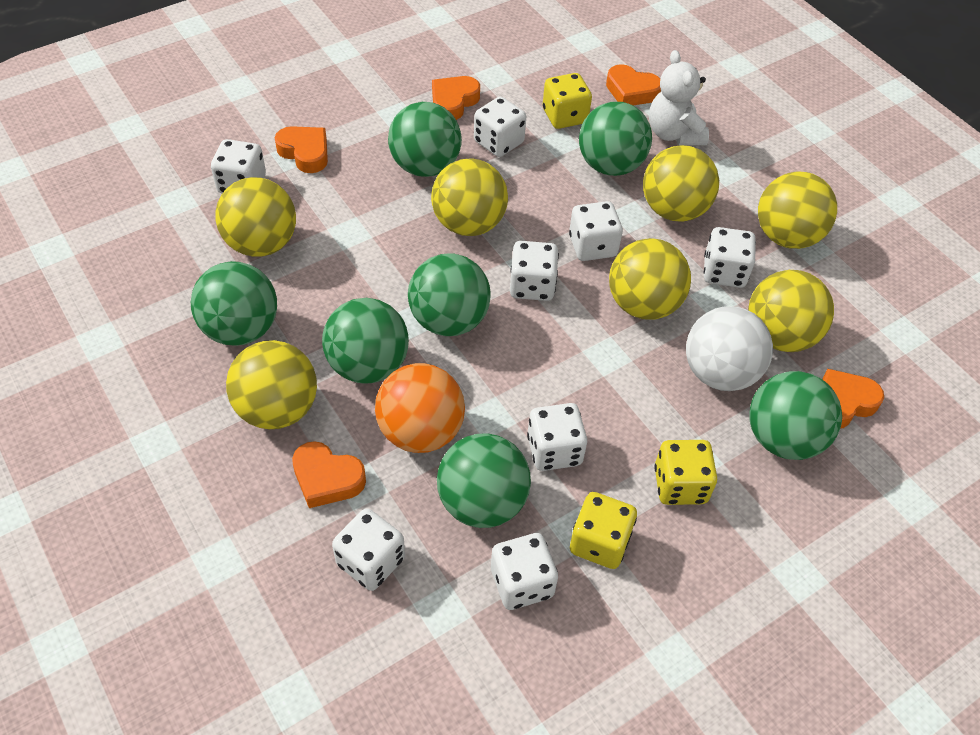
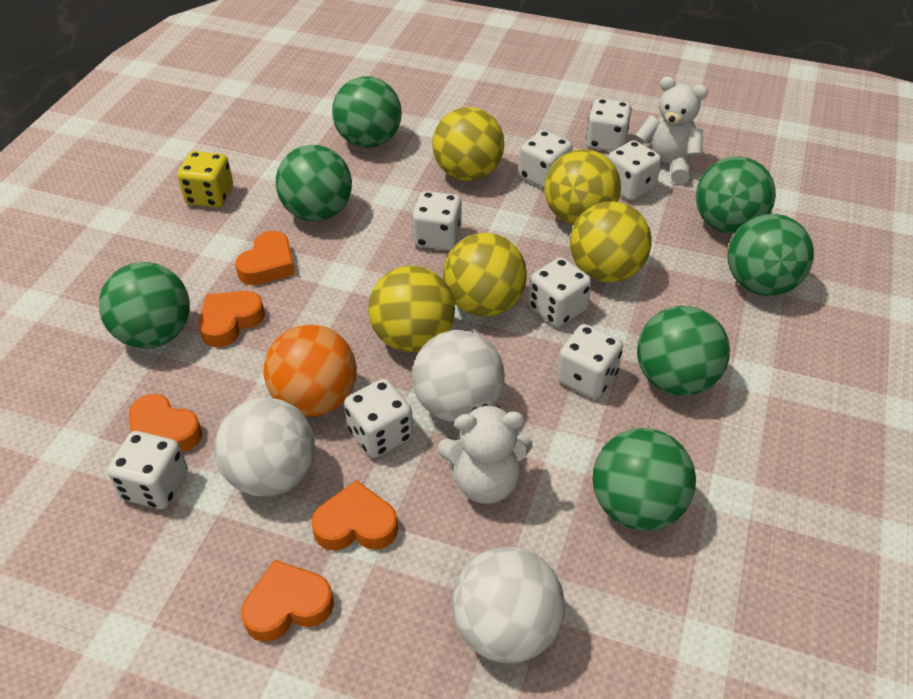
white ball: 1 -> 3
white teddy bear: 1 -> 2
yellow ball: 7 -> 5
yellow dice: 3 -> 1

